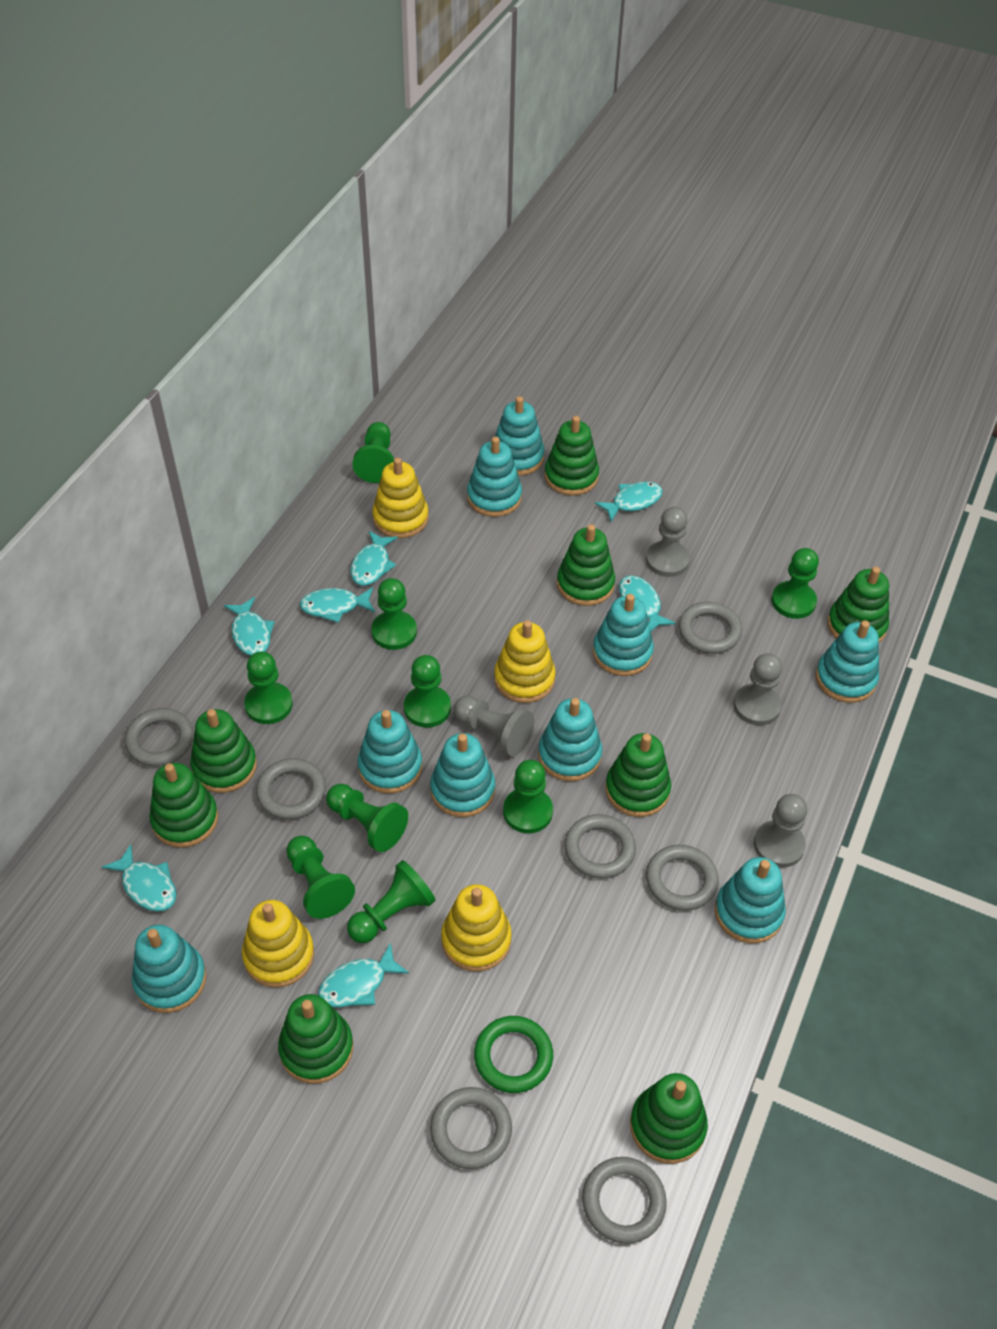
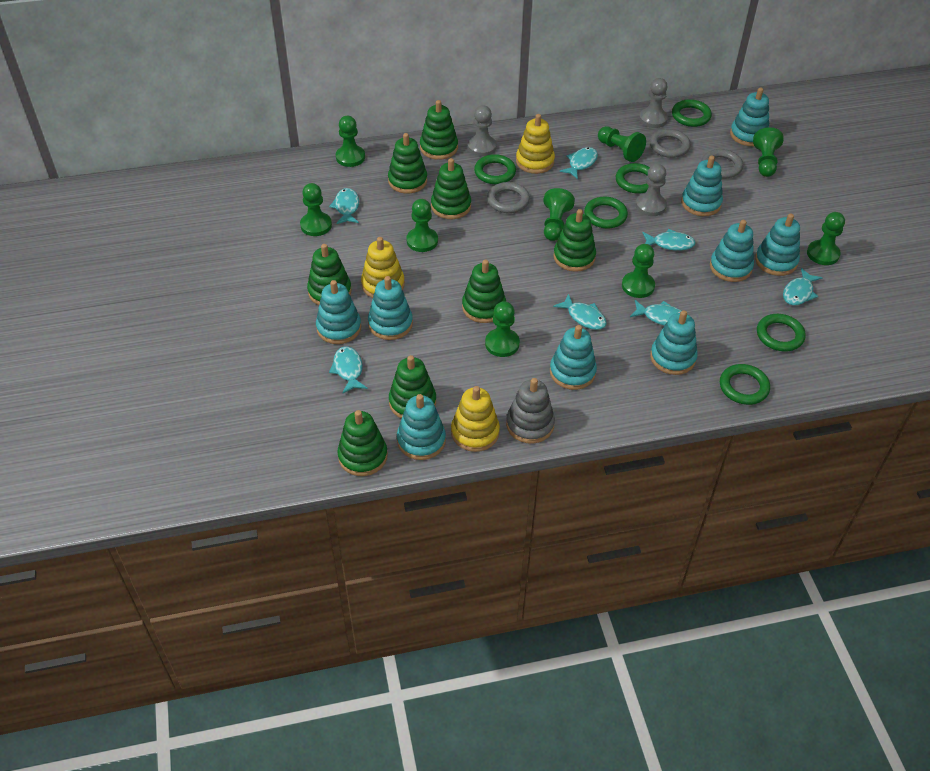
green ring: 1 -> 6
grey pawn: 4 -> 3
grey ring: 7 -> 3
grey stacking toy: 0 -> 1
yellow stacking toy: 4 -> 3

